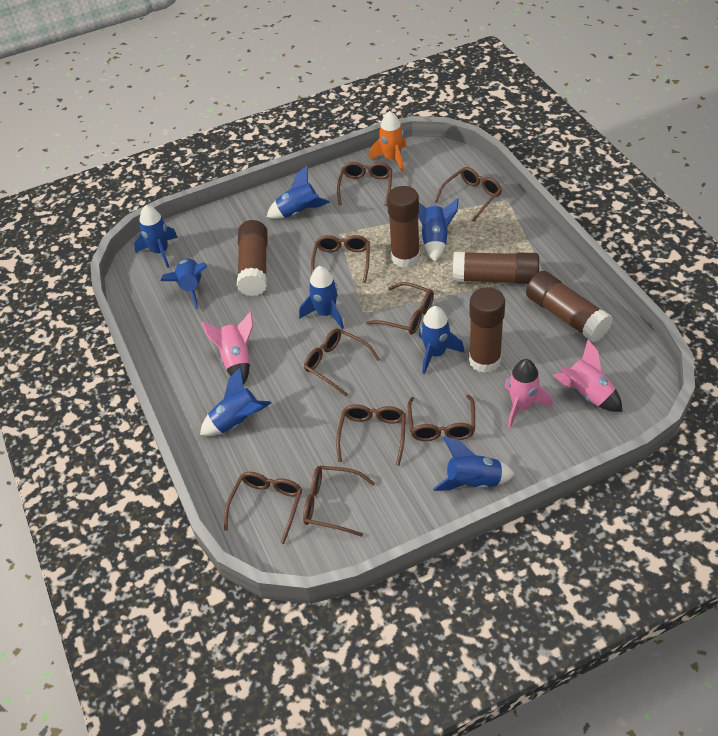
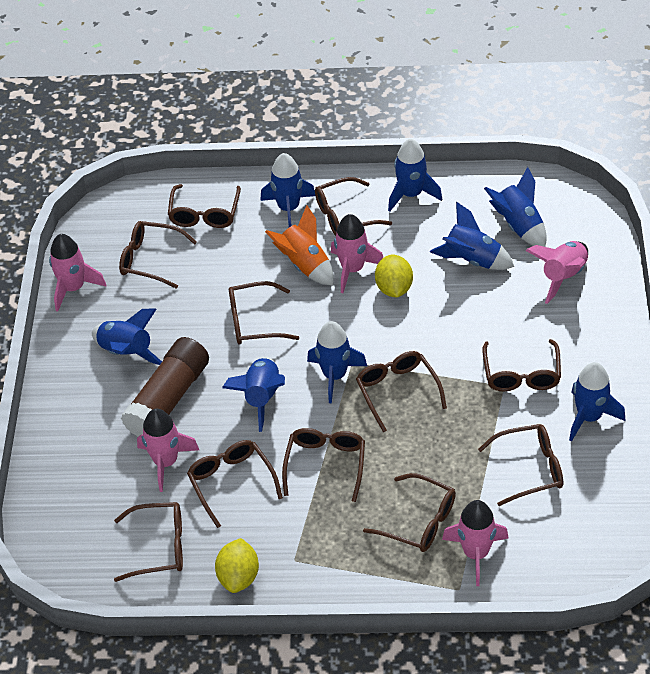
brown glasses: 9 -> 11
brown glue stick: 5 -> 1
pink rocket: 3 -> 5
yellow lemon: 0 -> 2

